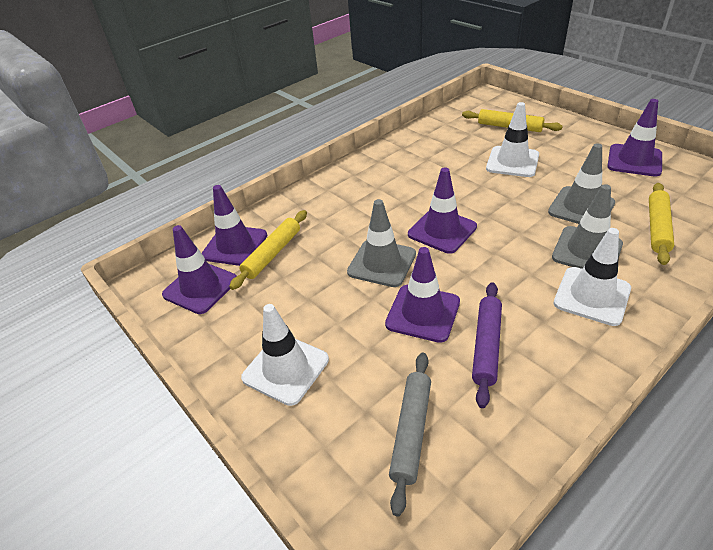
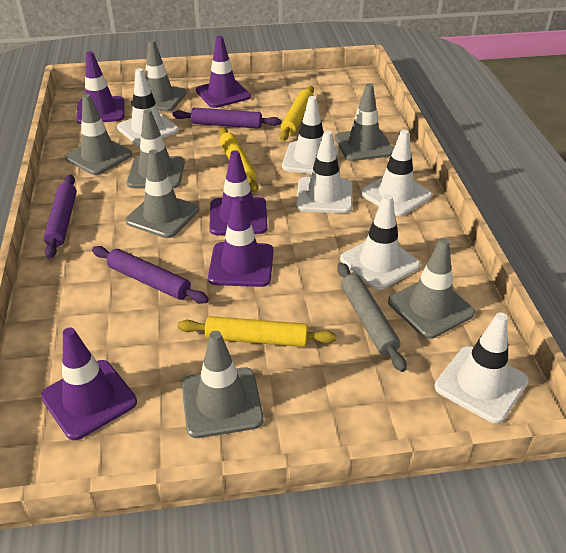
grey traffic cone: 3 -> 7
purple rolling pin: 1 -> 3
white traffic cone: 3 -> 6

